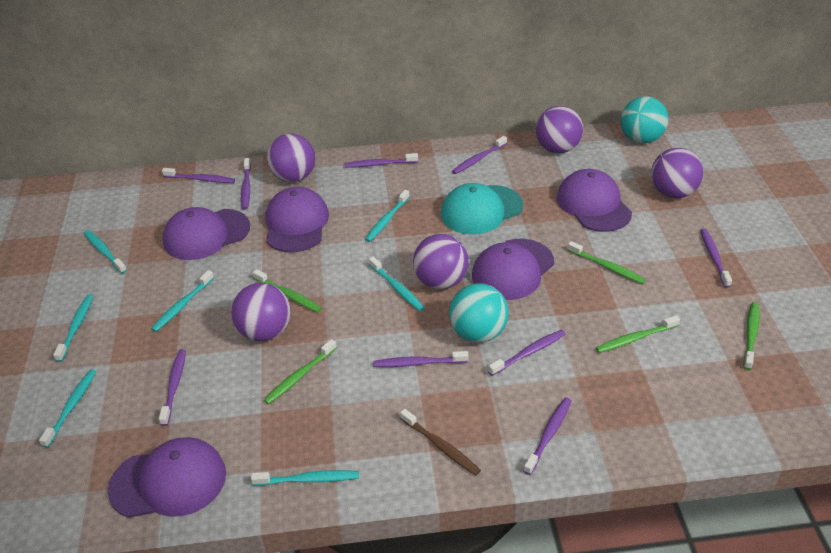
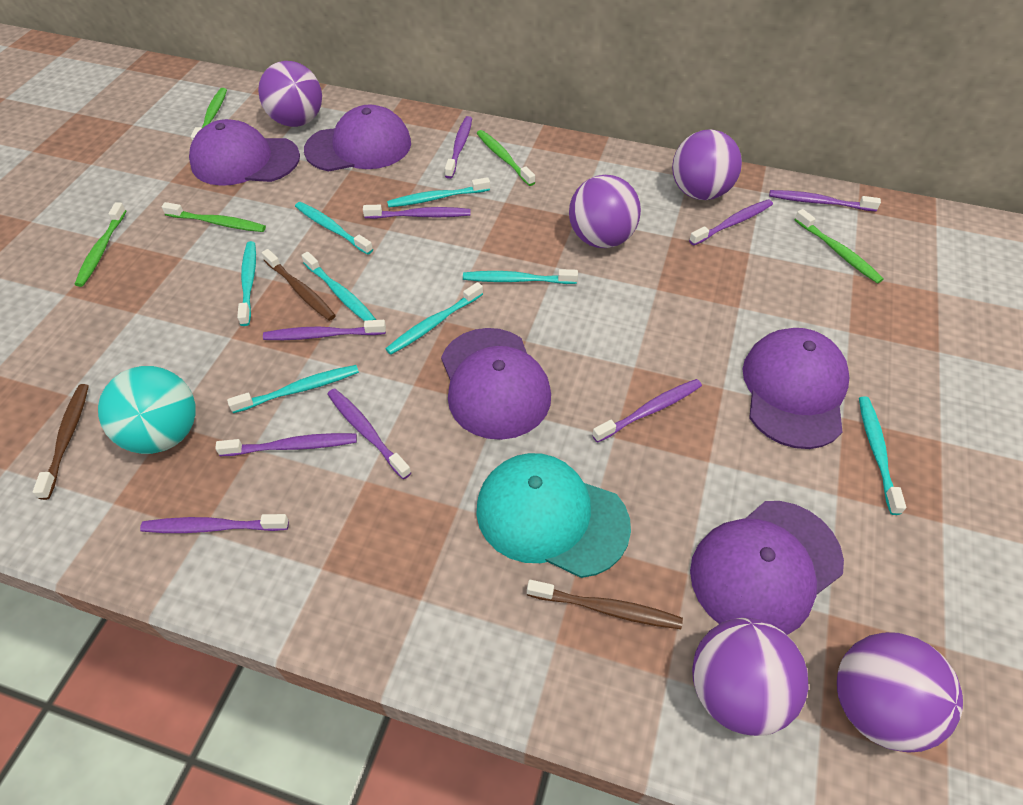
brown toothbrush: 1 -> 3
turquoise ball: 2 -> 1
turquoise toothbrush: 7 -> 8

